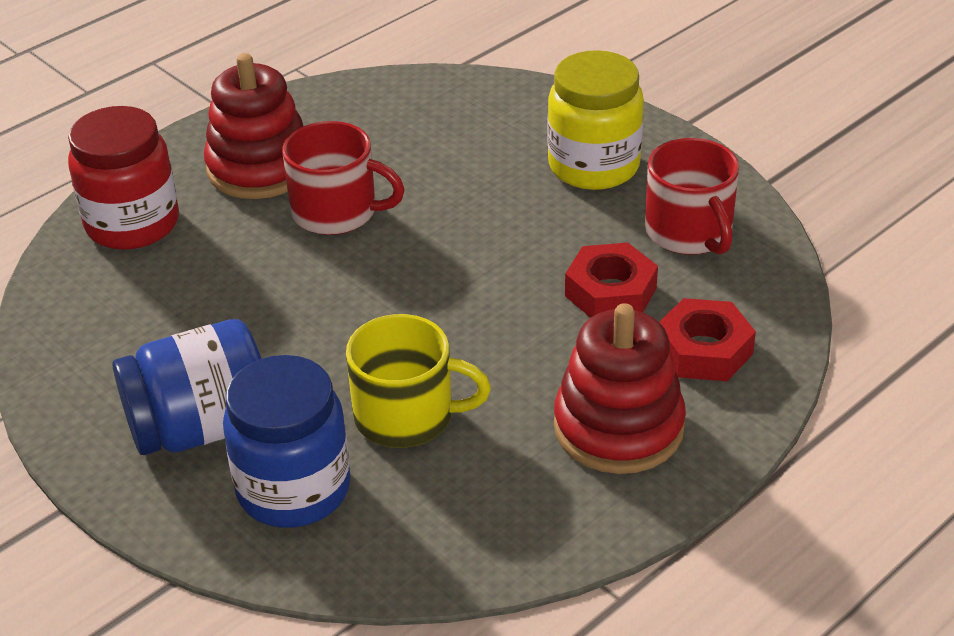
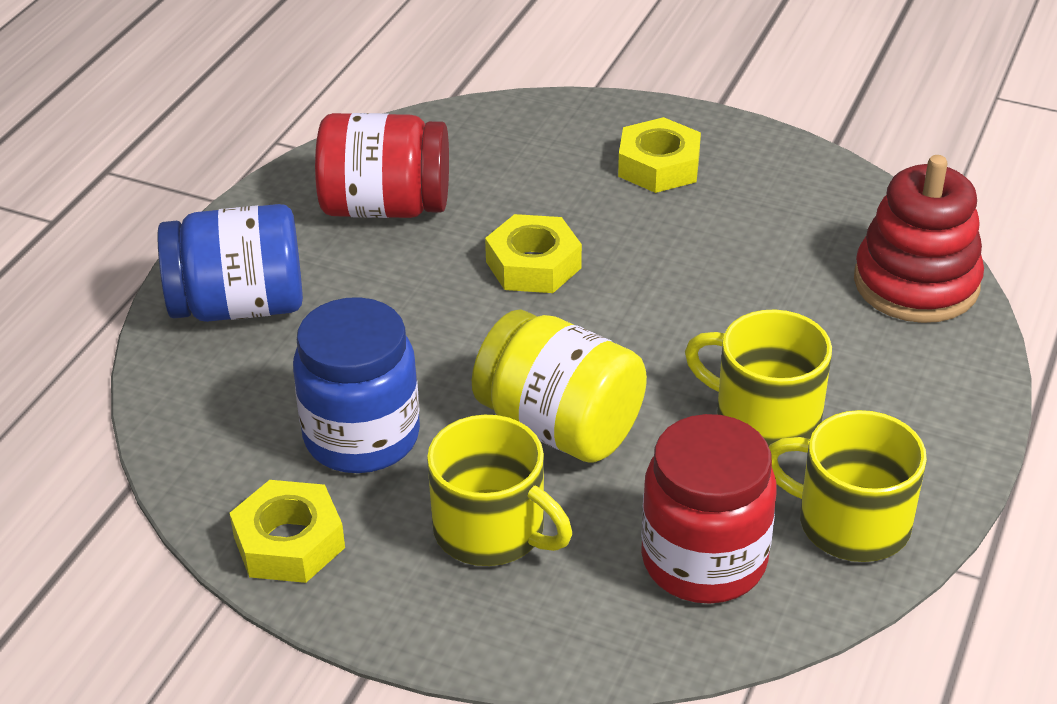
red jar: 1 -> 2
red mug: 2 -> 0
red nut: 2 -> 0
red stacking toy: 2 -> 1
yellow mug: 1 -> 3
yellow nut: 0 -> 3

